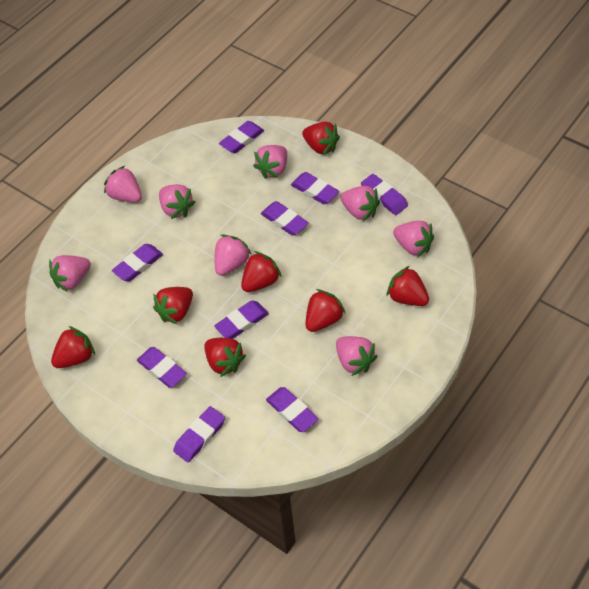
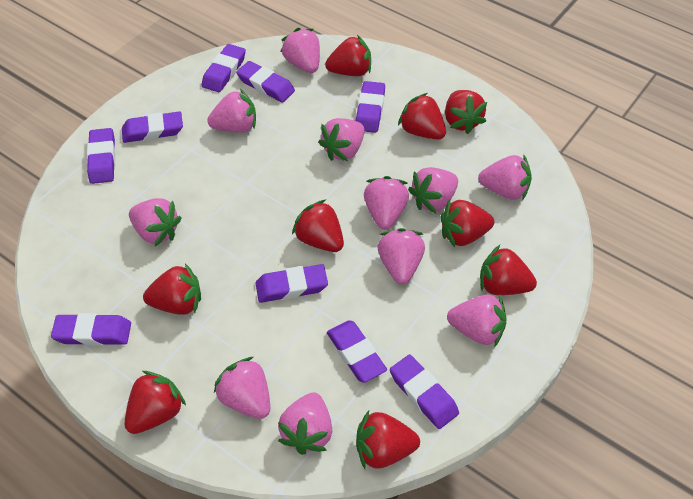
pink strawberry: 8 -> 11
red strawberry: 7 -> 9

